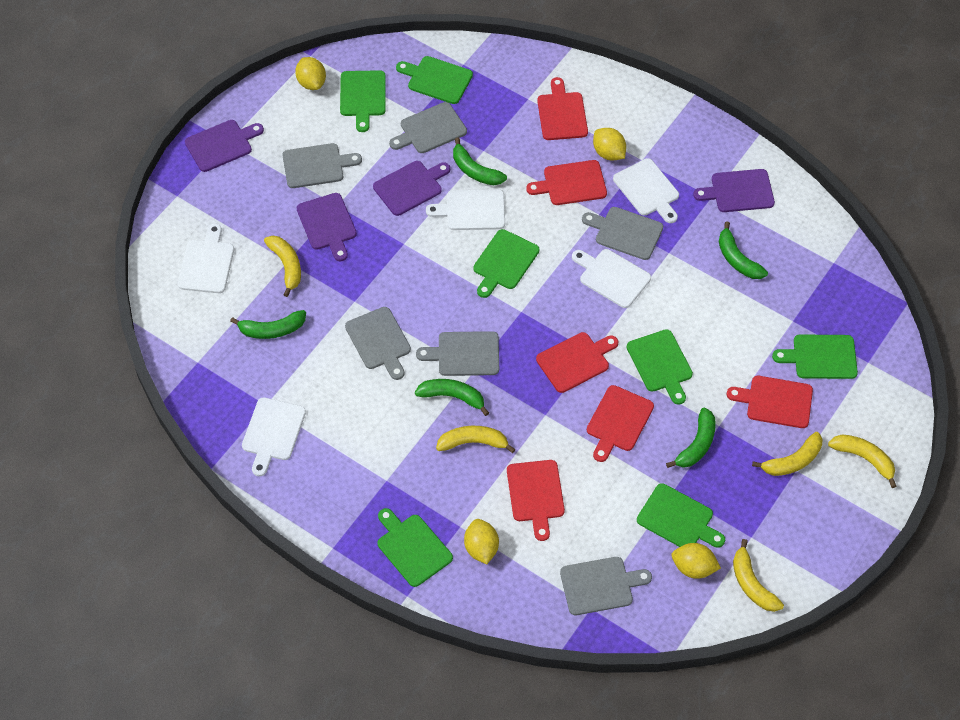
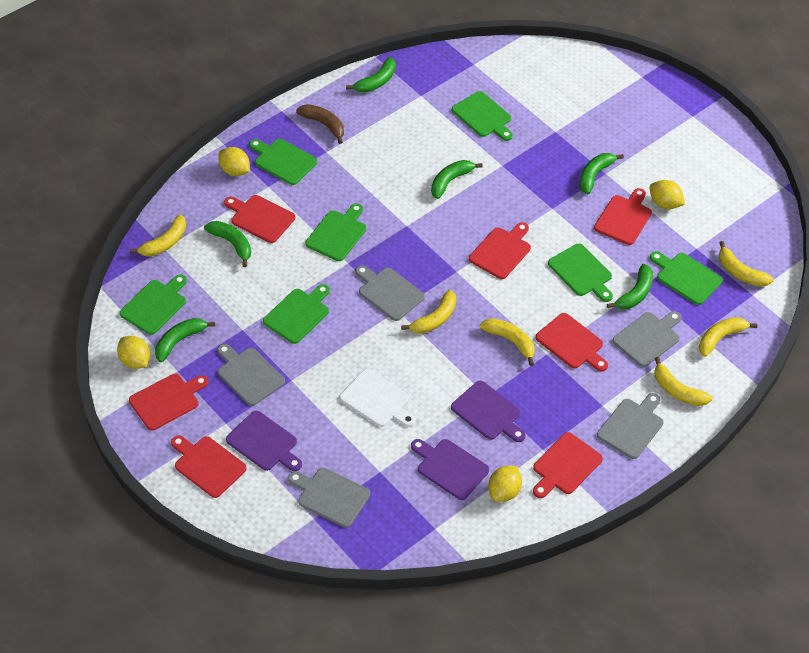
brown banana: 0 -> 1
green banana: 5 -> 6
grey cutting board: 6 -> 5
purple cutting board: 4 -> 3
red cutting board: 6 -> 7
white cutting board: 5 -> 1
yellow banana: 5 -> 6

